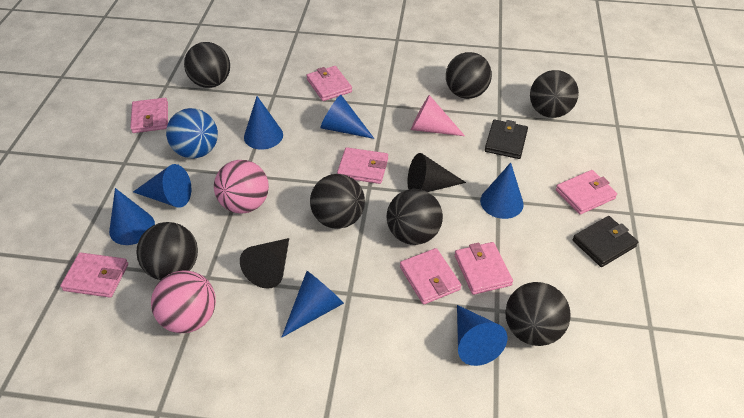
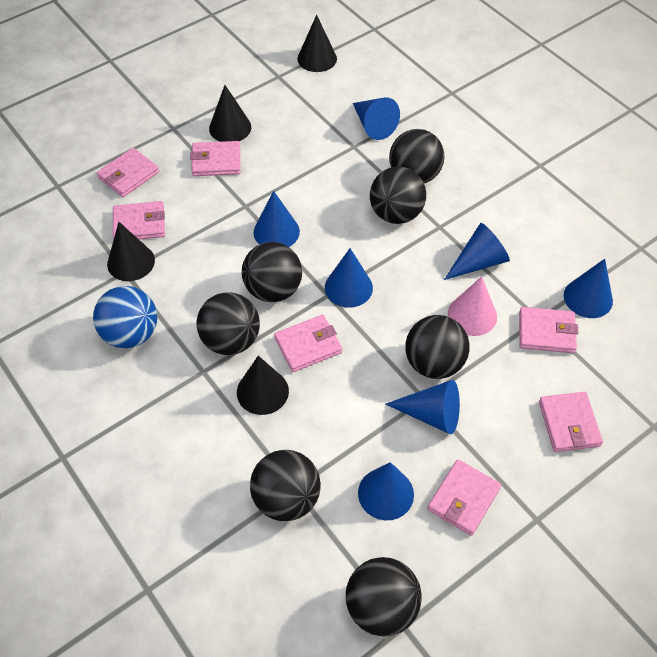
black cone: 2 -> 4
black wallet: 2 -> 0
pink ball: 2 -> 0

